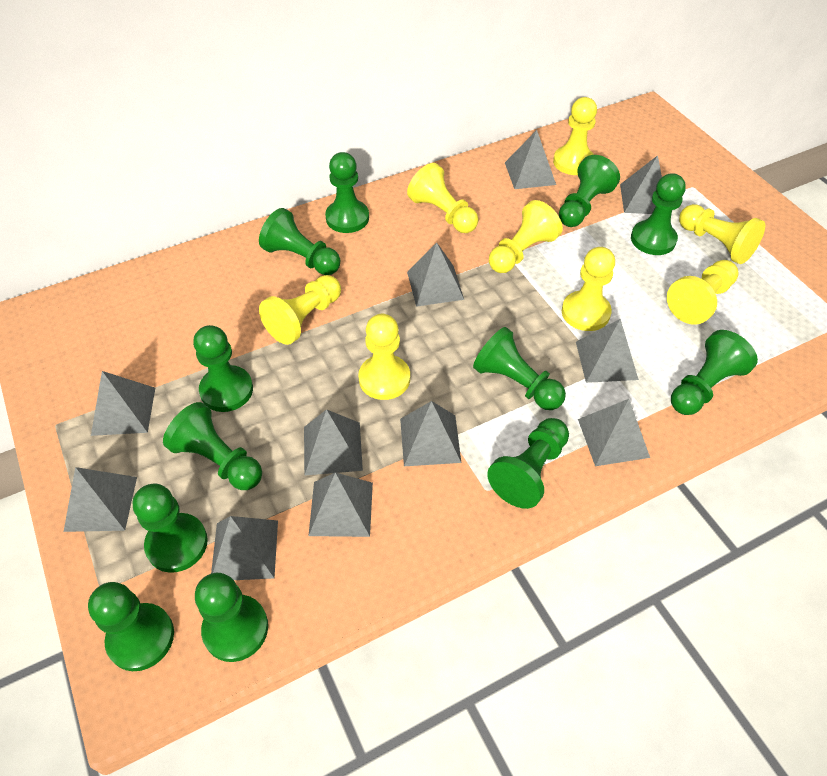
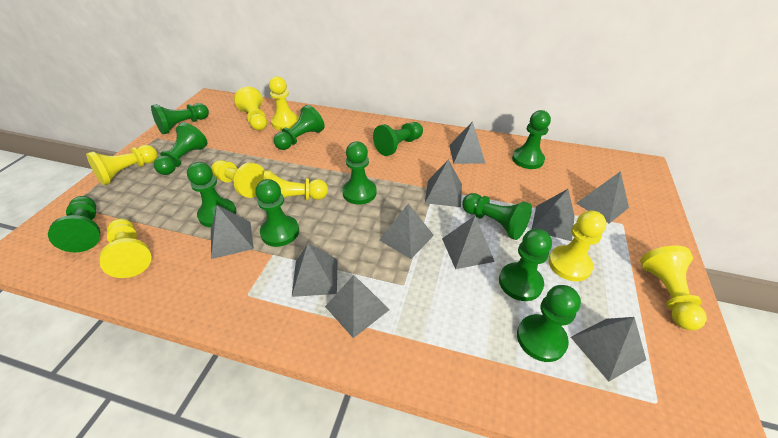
grey pyramid: 11 -> 10

